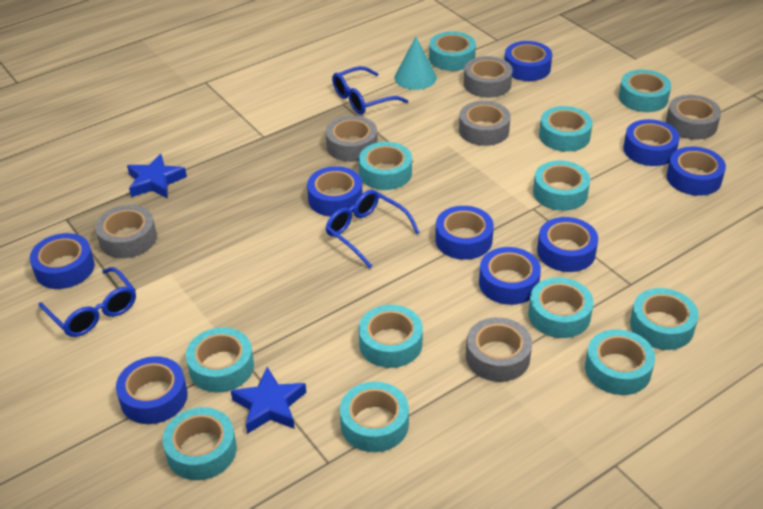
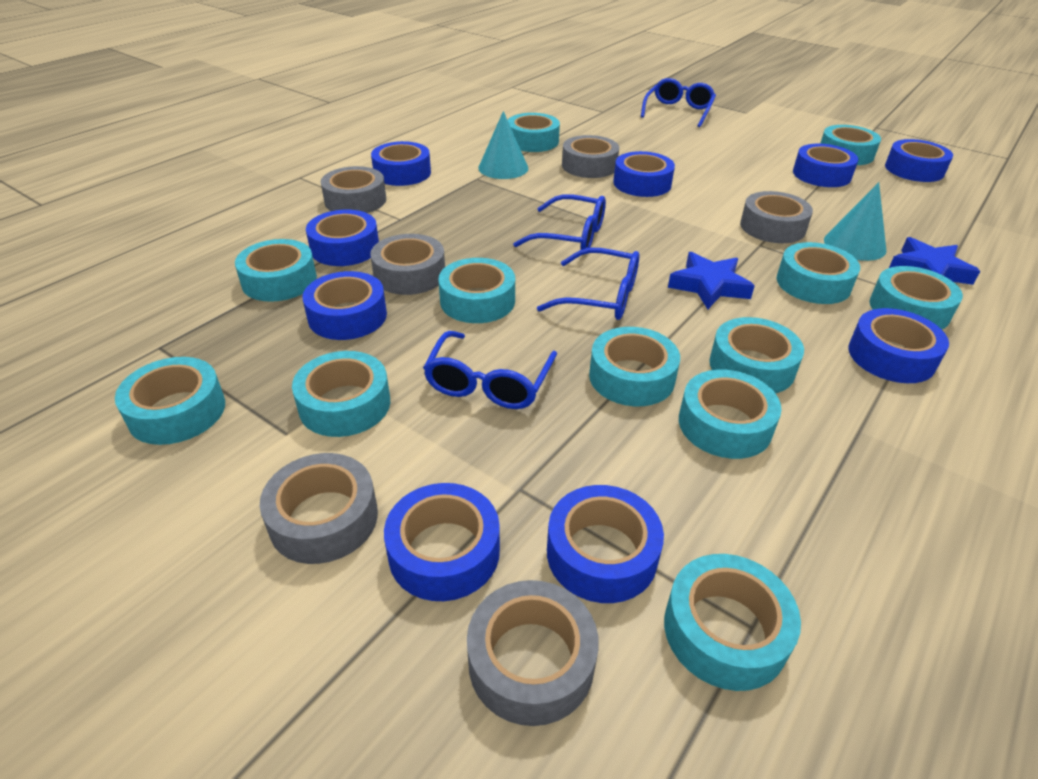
blue glasses: 3 -> 4
turquoise cone: 1 -> 2

